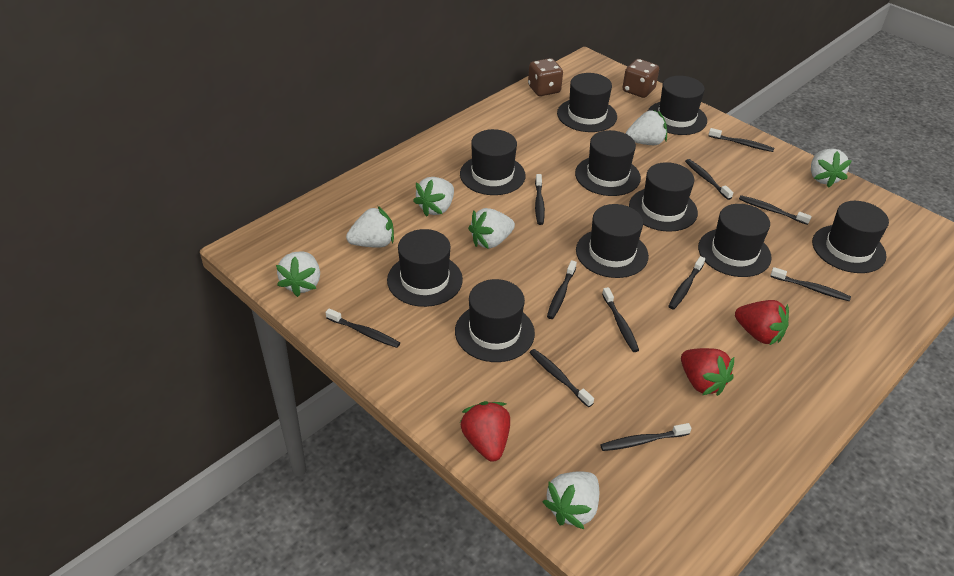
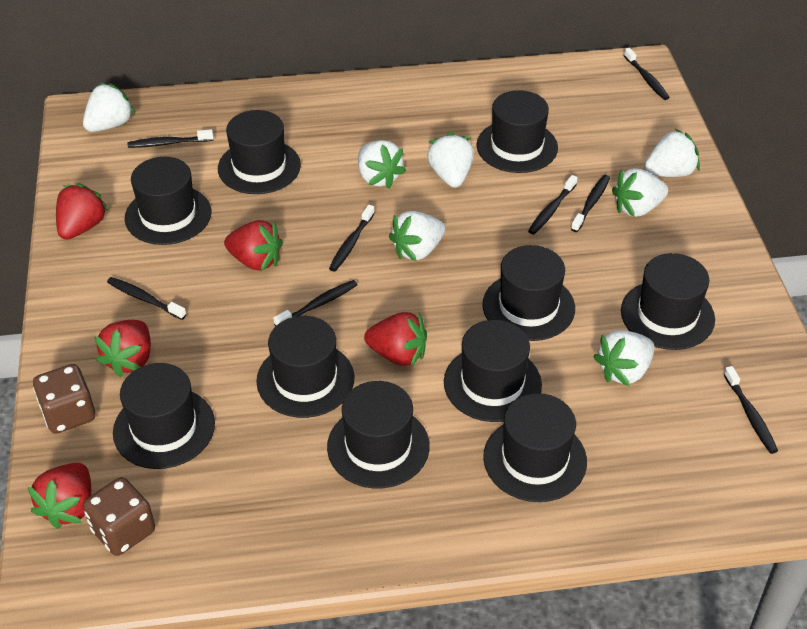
black toothbrush: 11 -> 8
red strawberry: 3 -> 5

